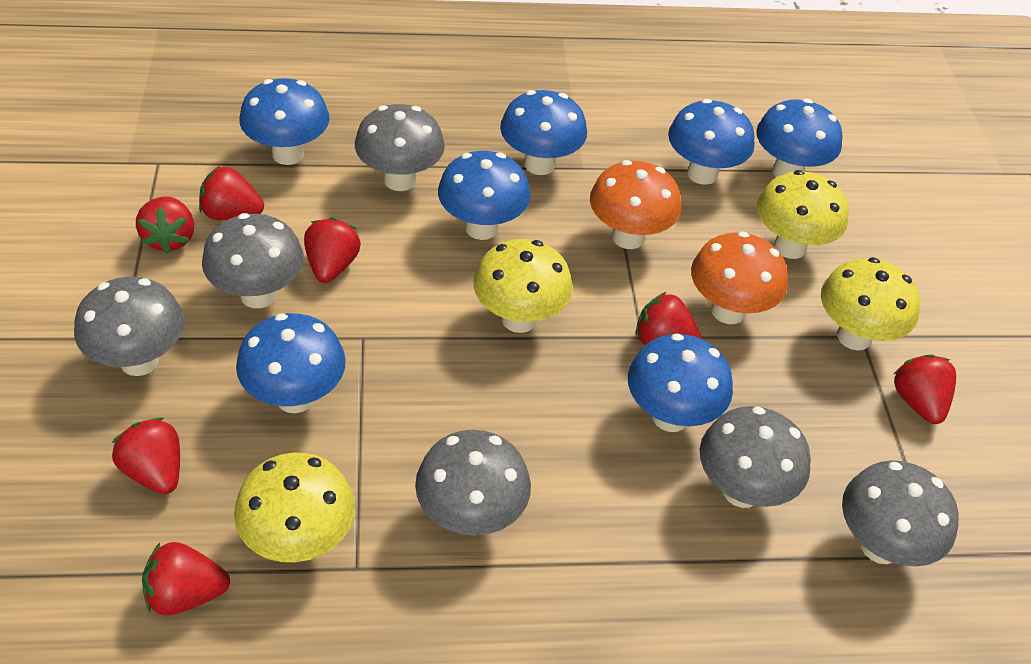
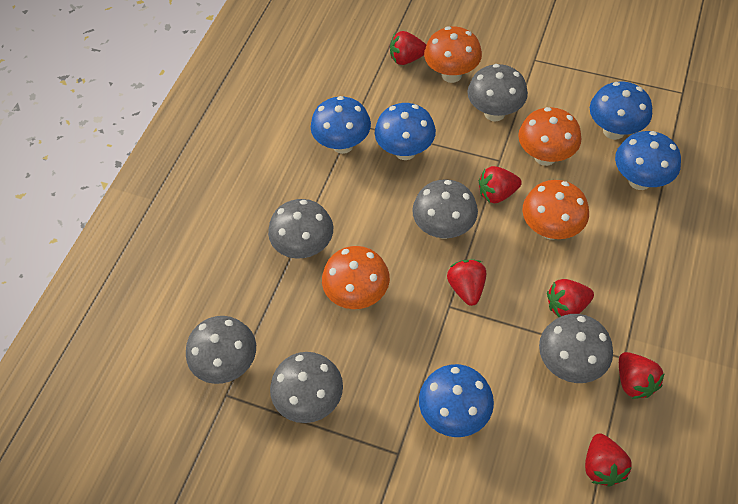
blue mushroom: 7 -> 5
orange mushroom: 2 -> 4
red strawberry: 7 -> 6
yellow mushroom: 4 -> 0

